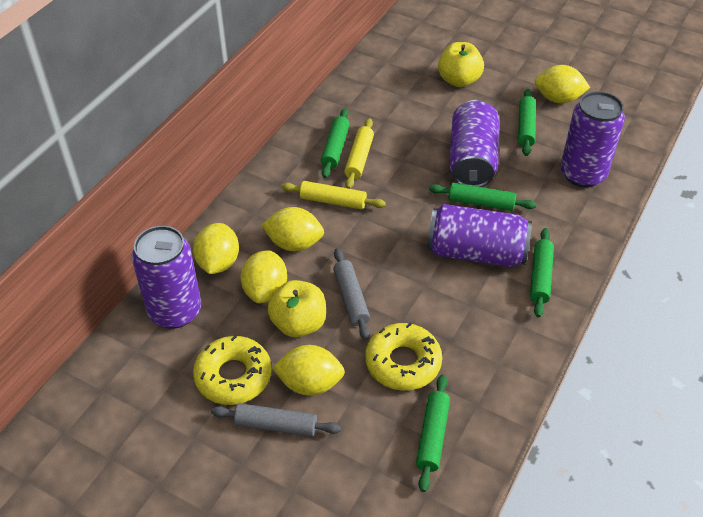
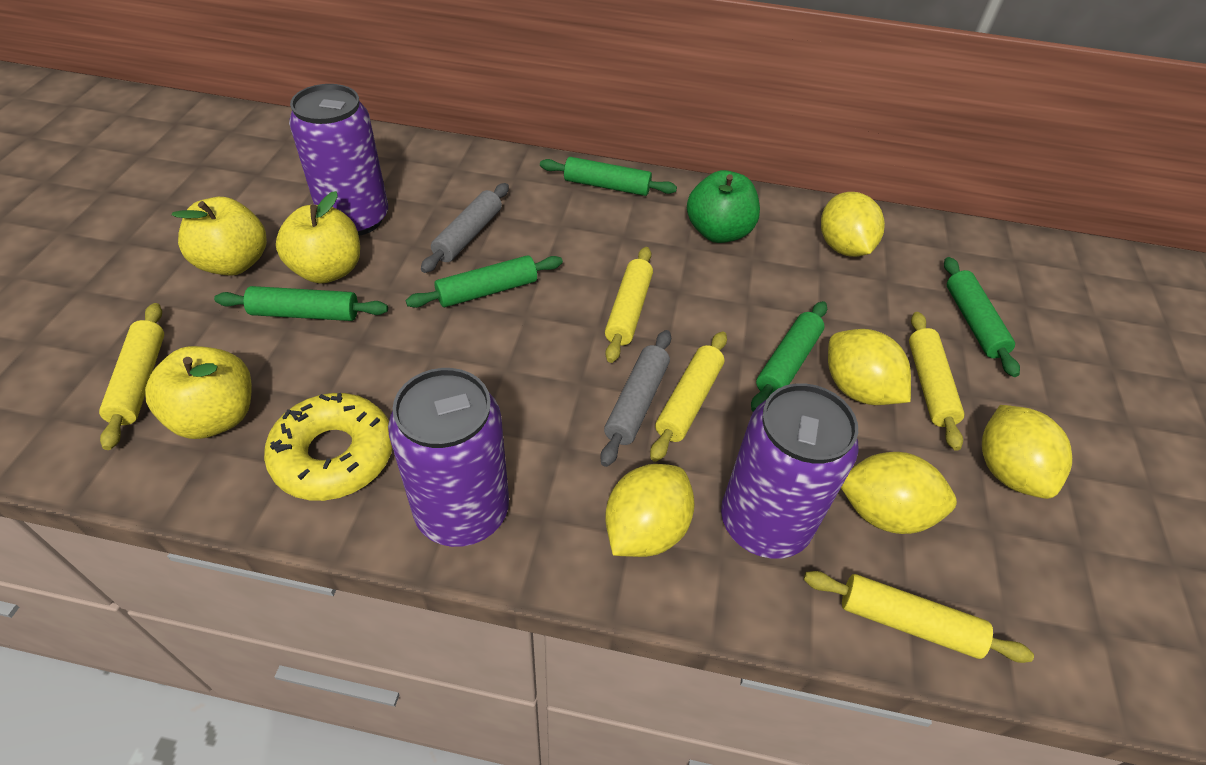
green apple: 0 -> 1
purple can: 4 -> 3
yellow apple: 2 -> 3
yellow donut: 2 -> 1
yellow rolling pin: 2 -> 5

